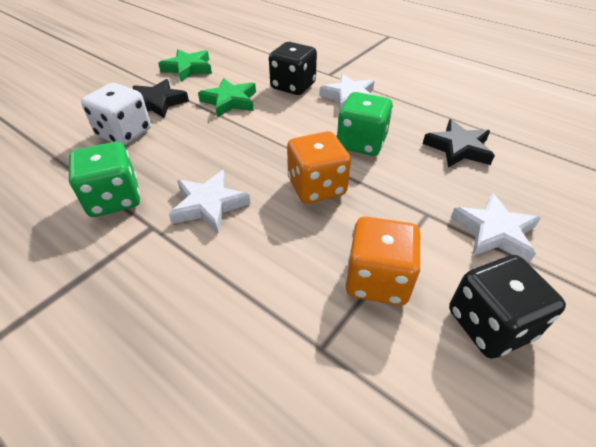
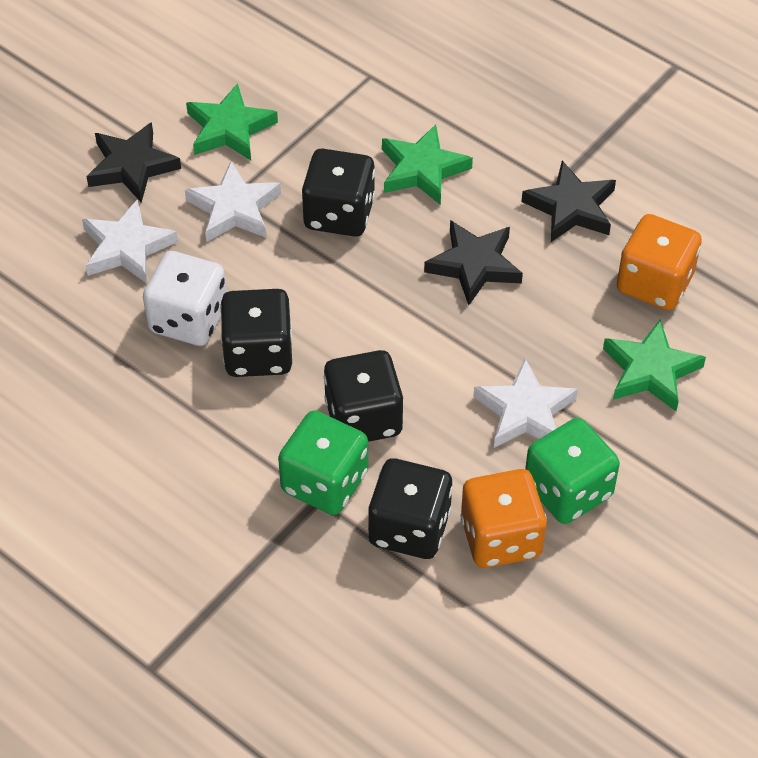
black dice: 2 -> 4
black star: 2 -> 3
green star: 2 -> 3

